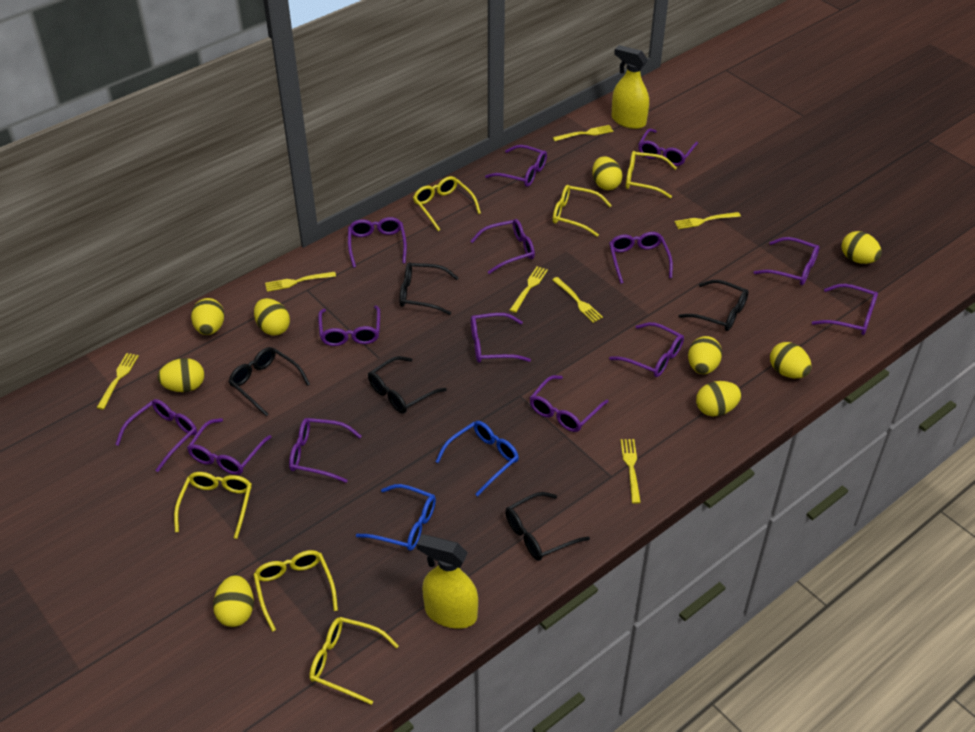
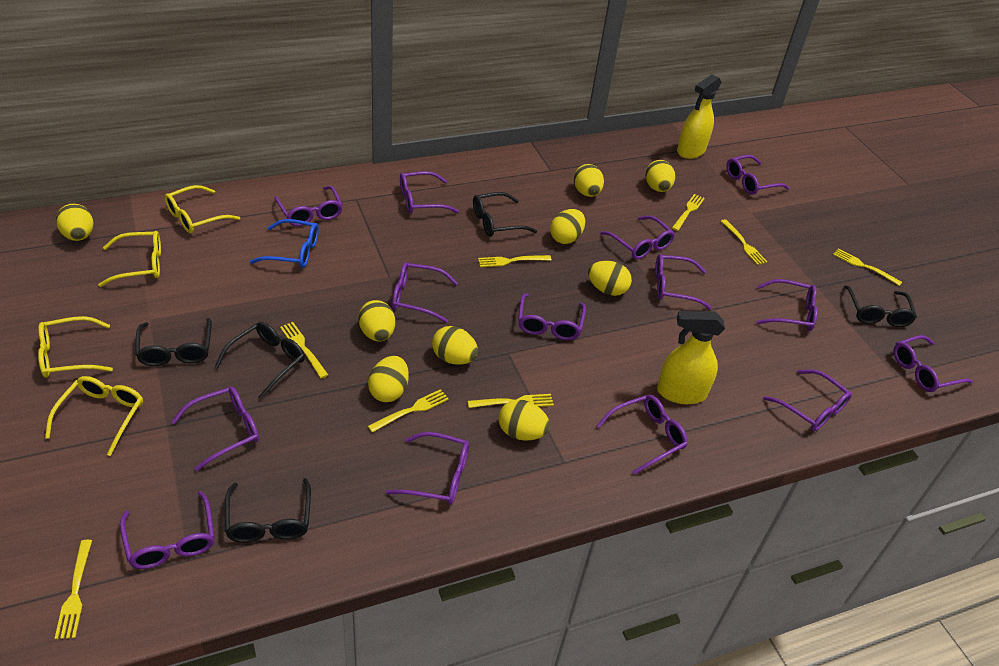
blue glasses: 2 -> 1
yellow fork: 7 -> 8
yellow glasses: 6 -> 4

